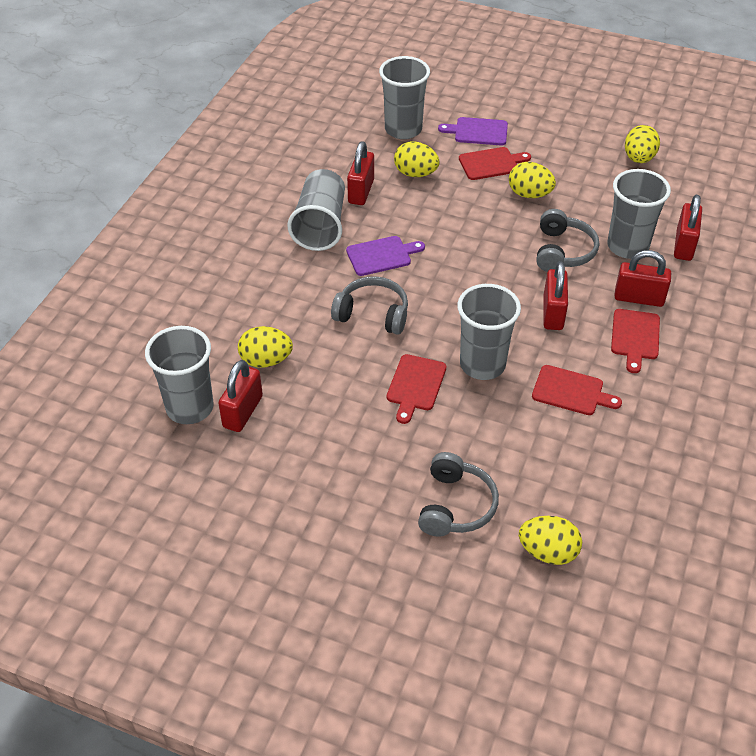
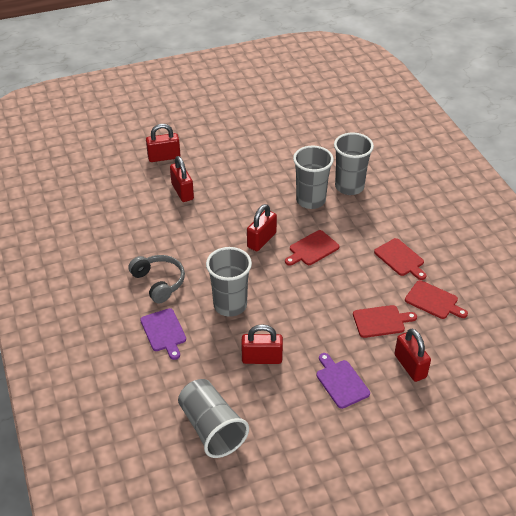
grey cup: 5 -> 4
grey headphones: 3 -> 1
yellow egg: 5 -> 0

